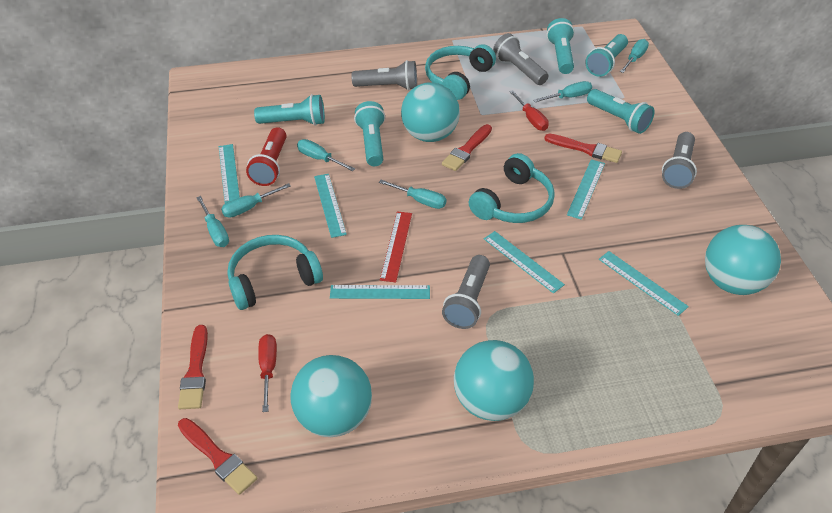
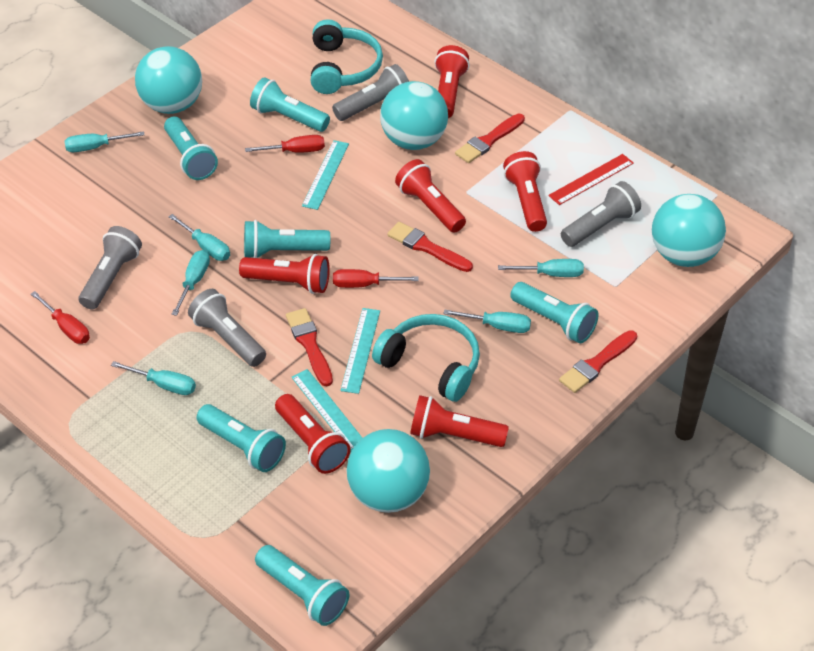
red flashlight: 1 -> 6
red screwdriver: 2 -> 3
turquoise flashlight: 5 -> 6
turquoise headphones: 3 -> 2
turquoise ruler: 6 -> 3

